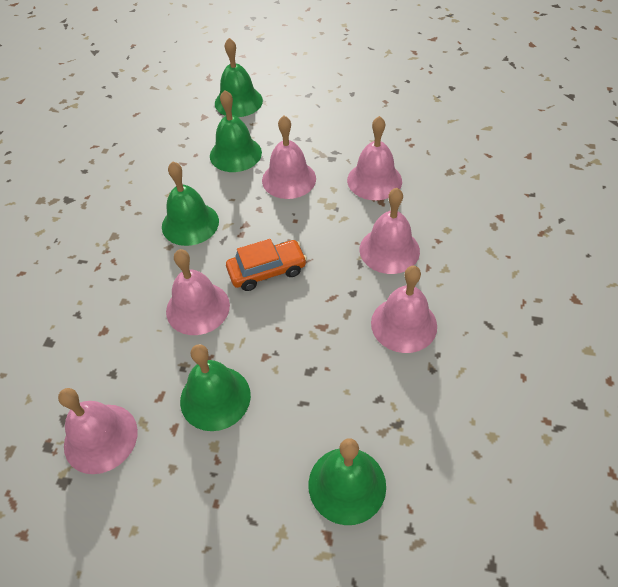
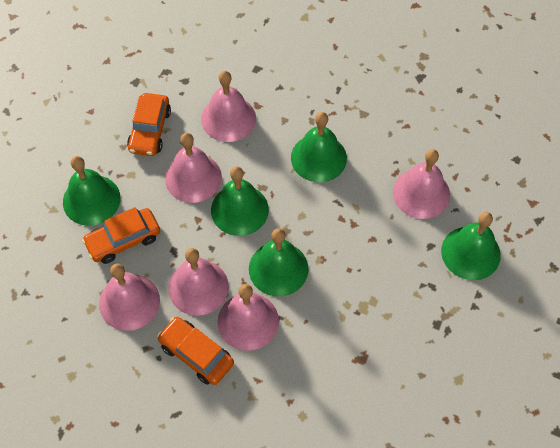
orange car: 1 -> 3

